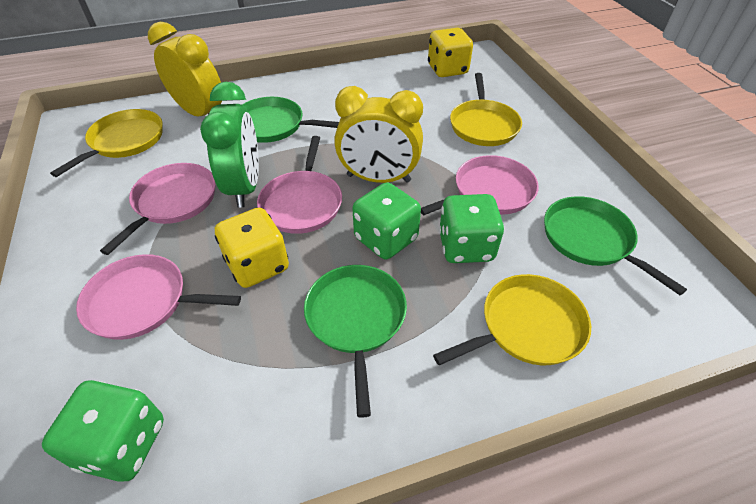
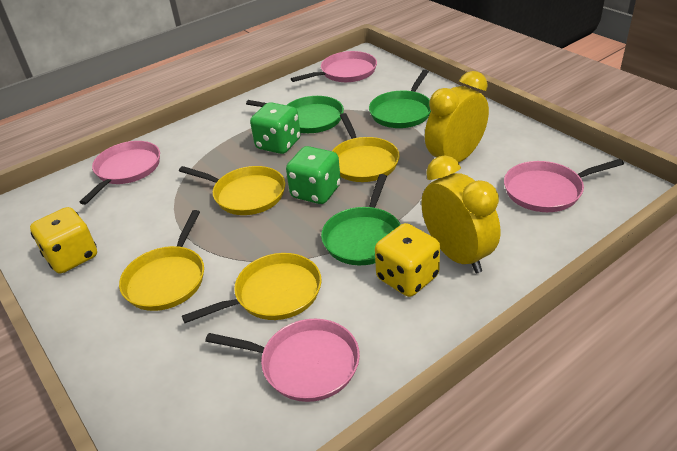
green clock: 1 -> 0
green dice: 3 -> 2
yellow pan: 3 -> 4

